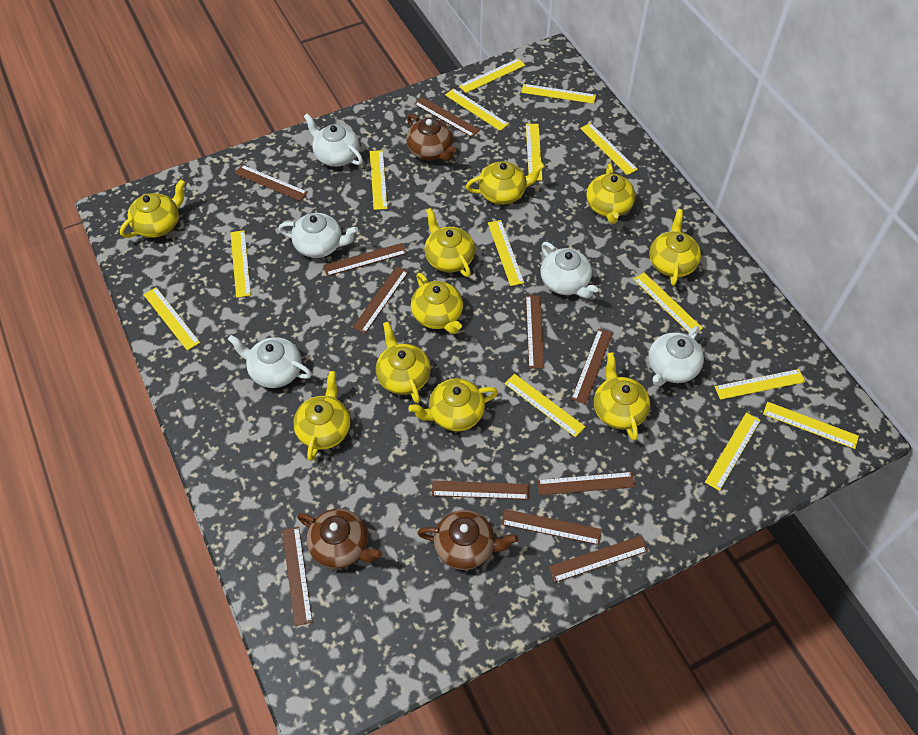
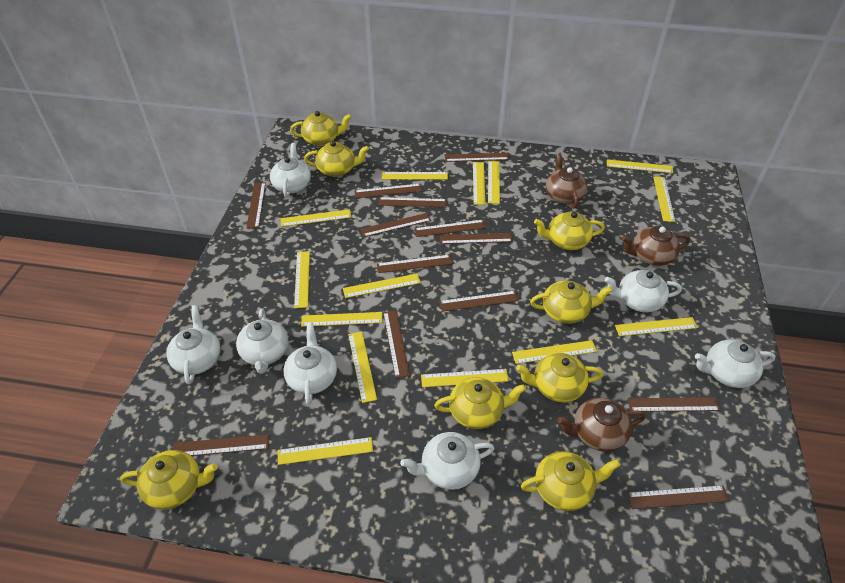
brown ruler: 11 -> 13
white teapot: 5 -> 7
yellow teapot: 10 -> 8

